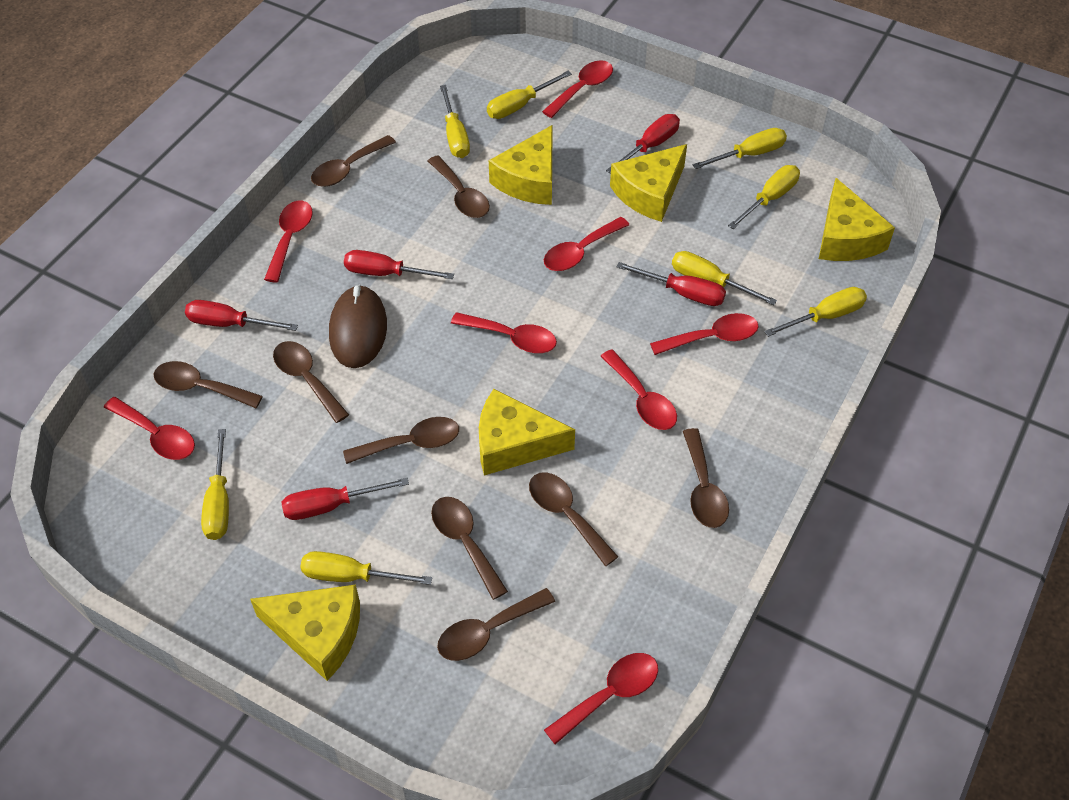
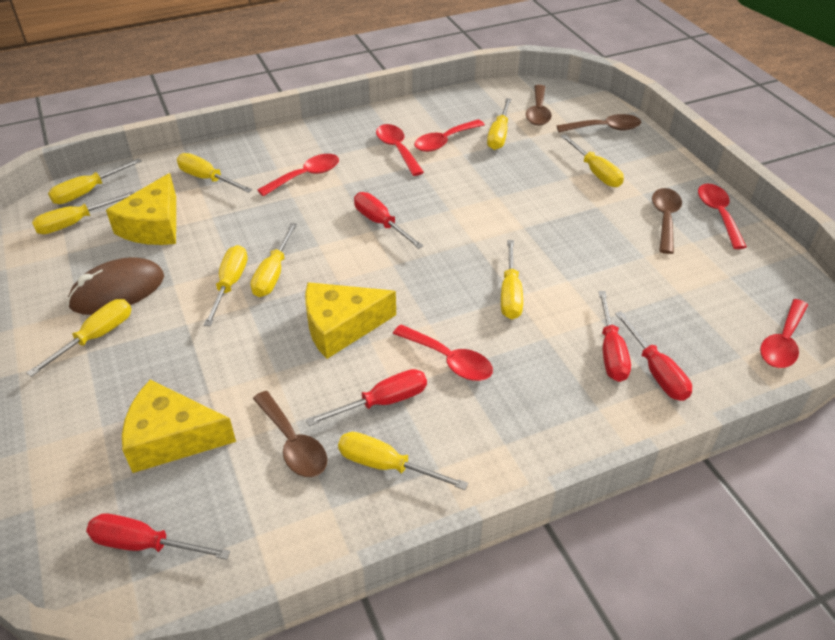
brown spoon: 9 -> 4
red spoon: 8 -> 6
yellow cheese: 5 -> 3
yellow screwdriver: 8 -> 10

